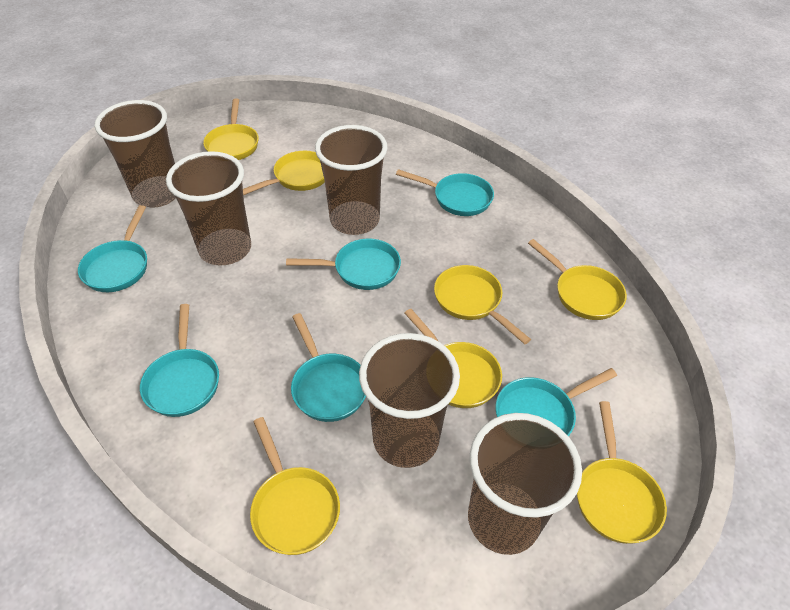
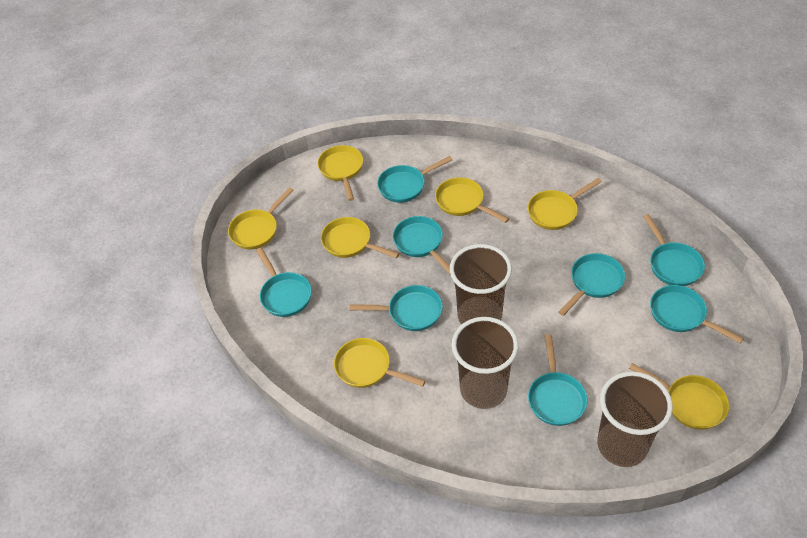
brown cup: 5 -> 3
turquoise pan: 6 -> 8

